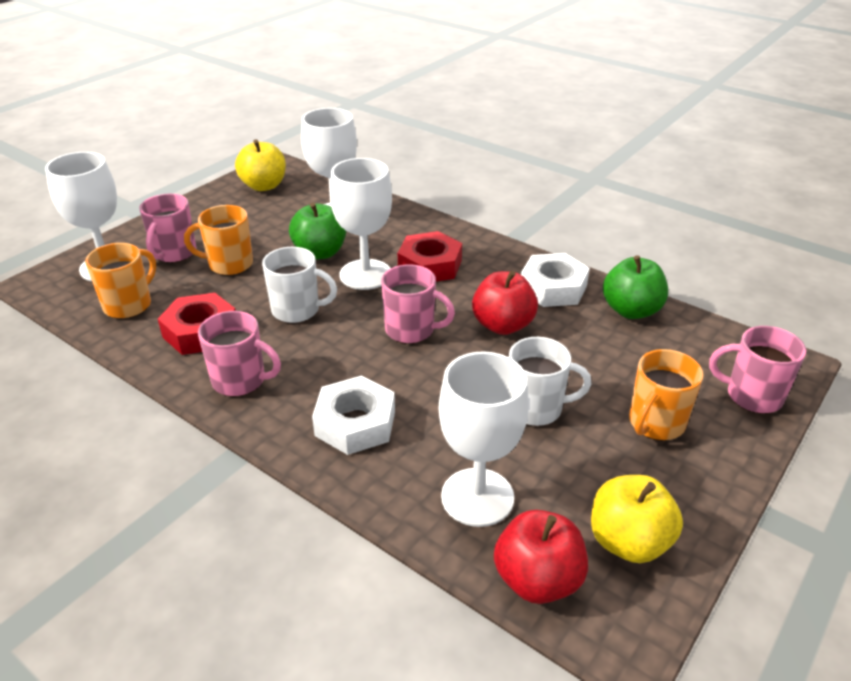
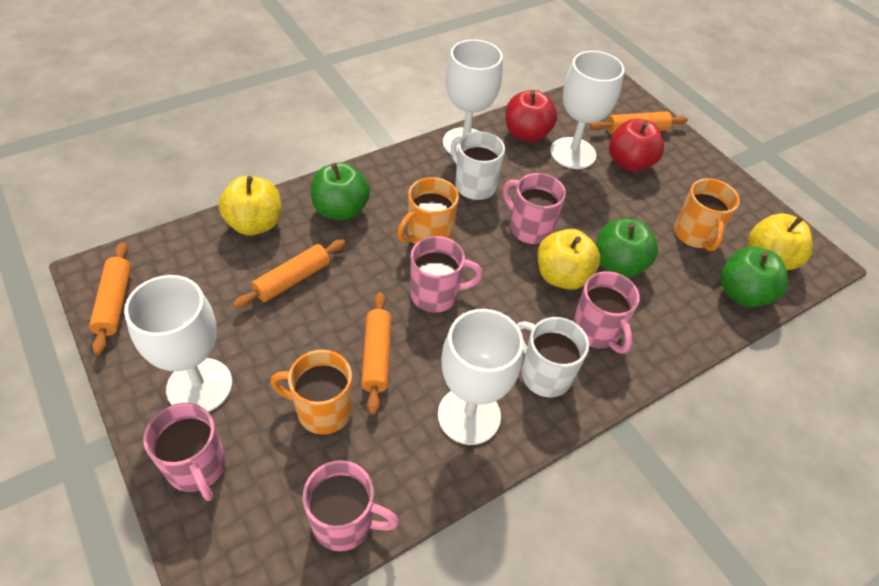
green apple: 2 -> 3
orange rolling pin: 0 -> 4
pink mug: 4 -> 5
red nut: 2 -> 0
white nut: 2 -> 0
yellow apple: 2 -> 3

